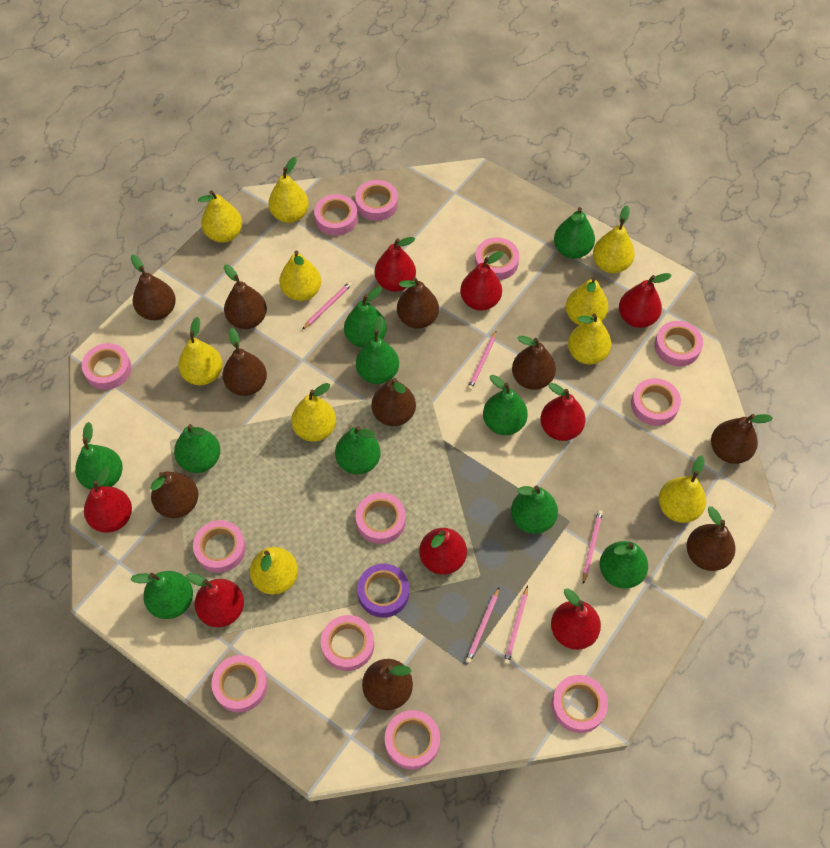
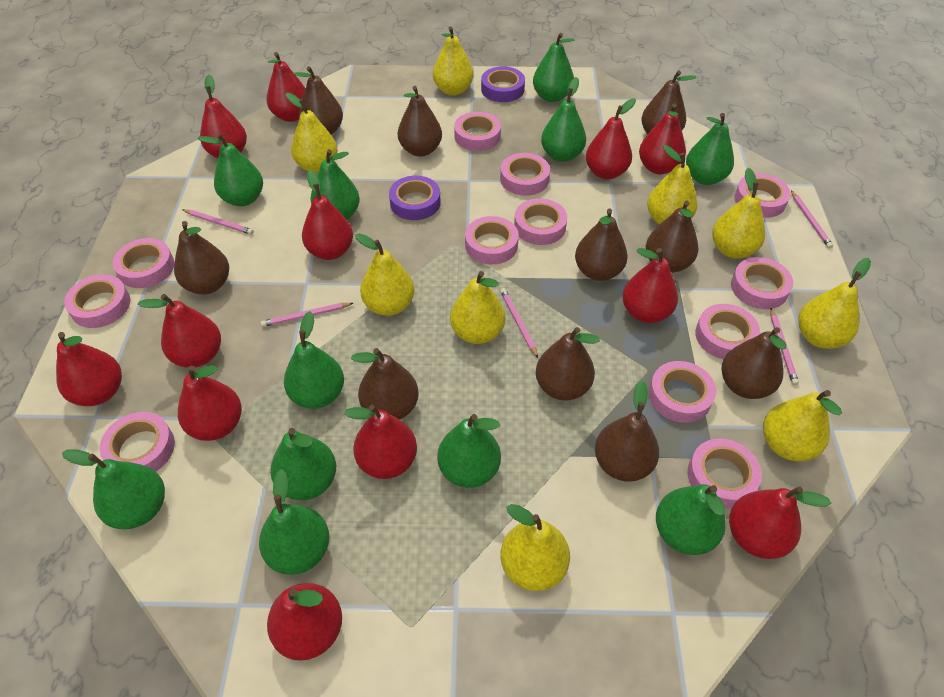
green pear: 10 -> 11
purple tape: 1 -> 2
red pear: 8 -> 12
yellow pear: 10 -> 9

